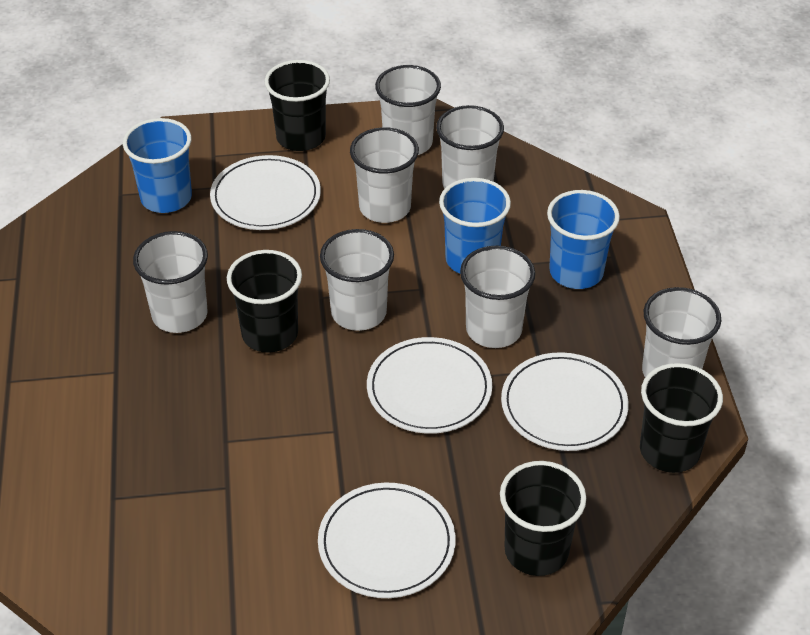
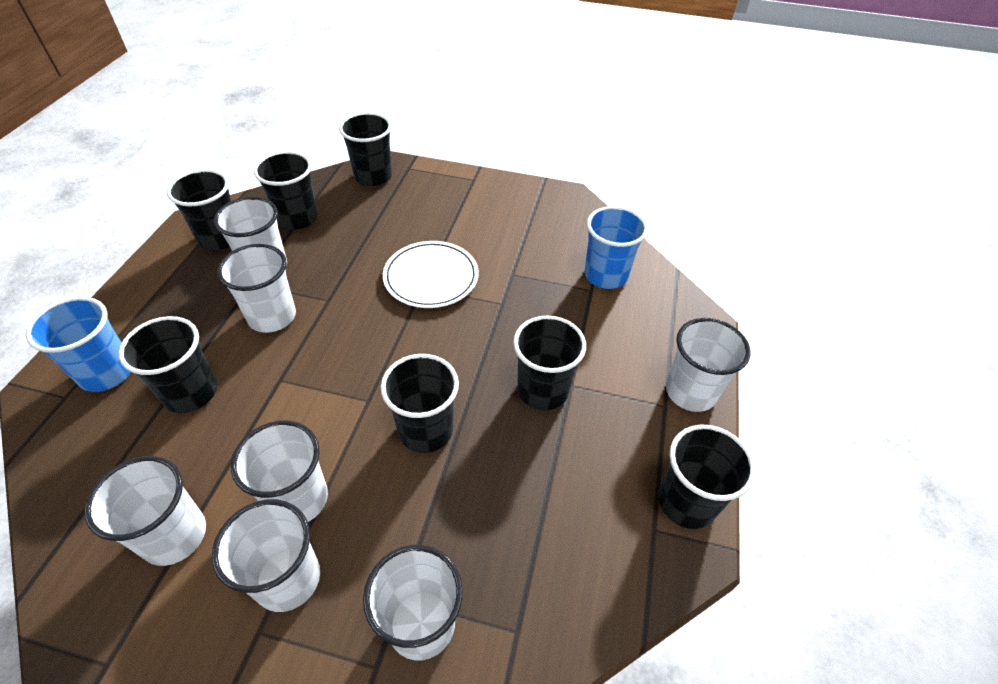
black cup: 4 -> 7
blue cup: 3 -> 2
white plate: 4 -> 1

